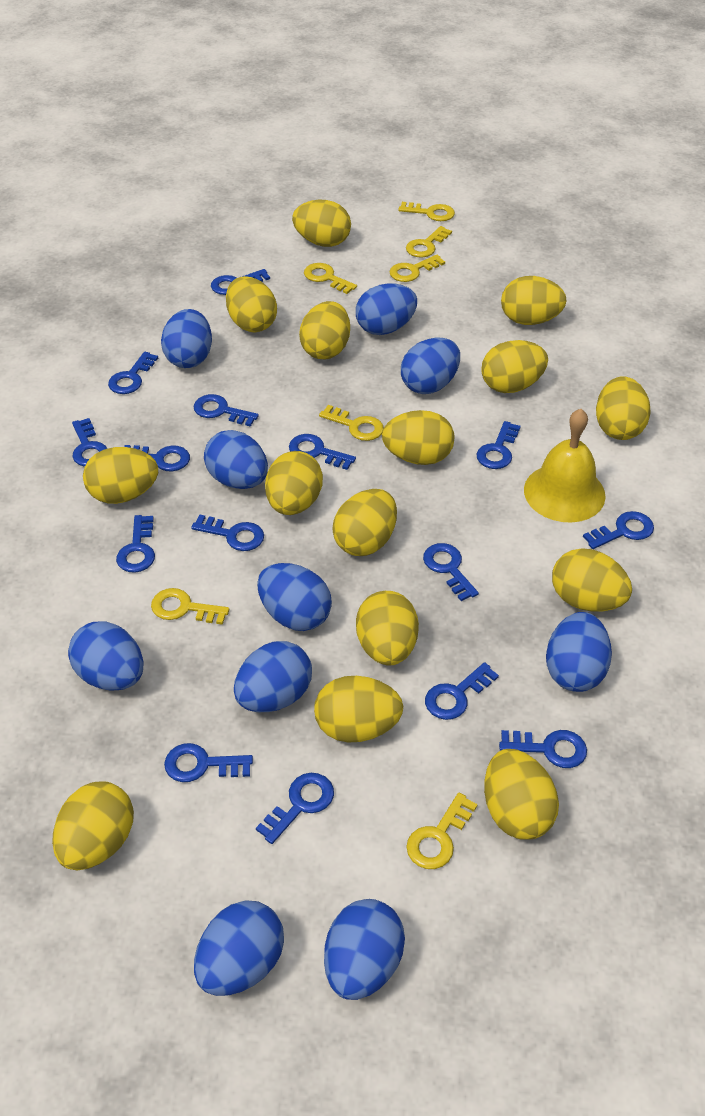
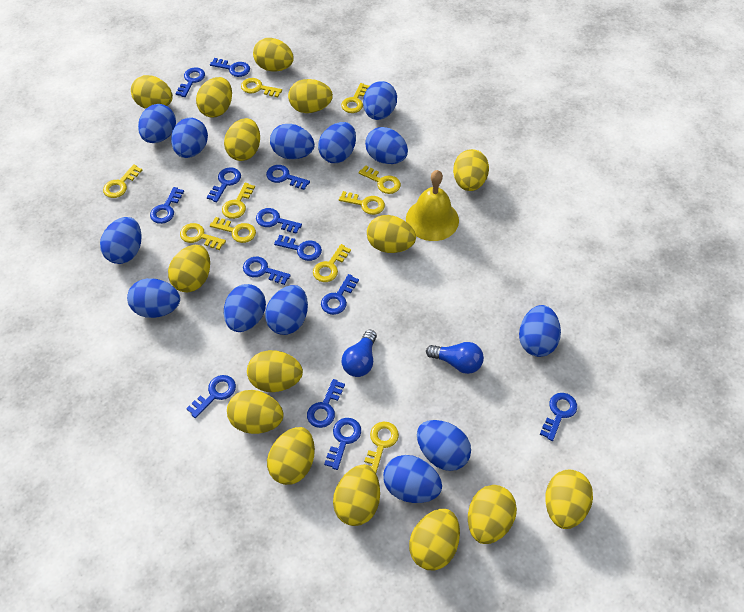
blue egg: 10 -> 13
blue key: 15 -> 13
blue light bulb: 0 -> 2
yellow key: 7 -> 10

